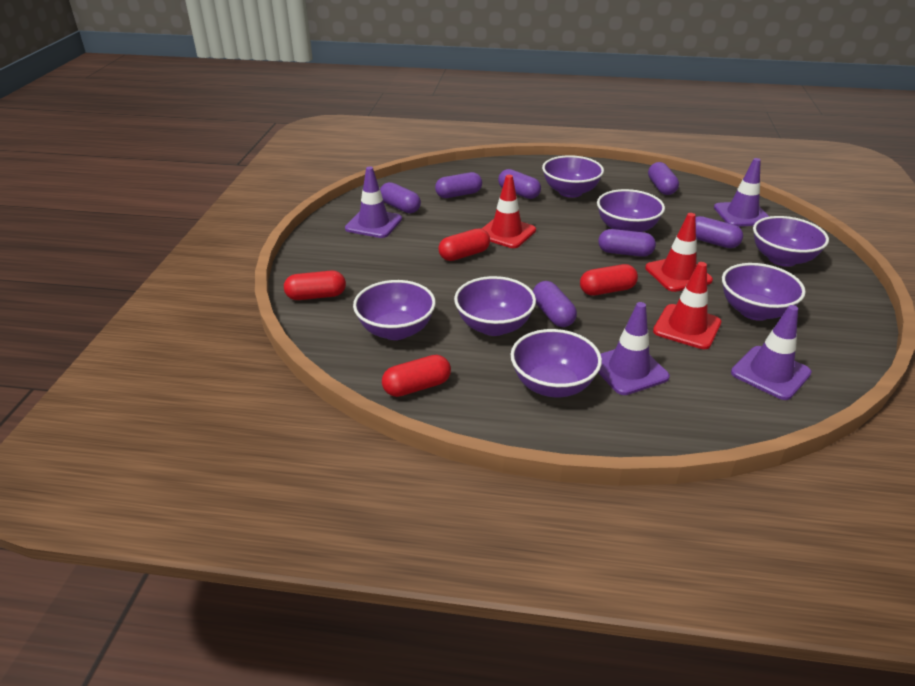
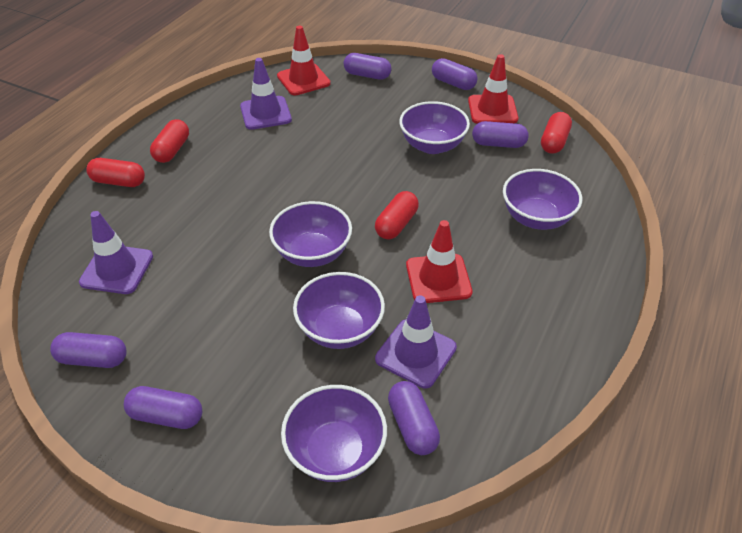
purple bowl: 7 -> 5
purple capsule: 7 -> 6
purple traffic cone: 4 -> 3

